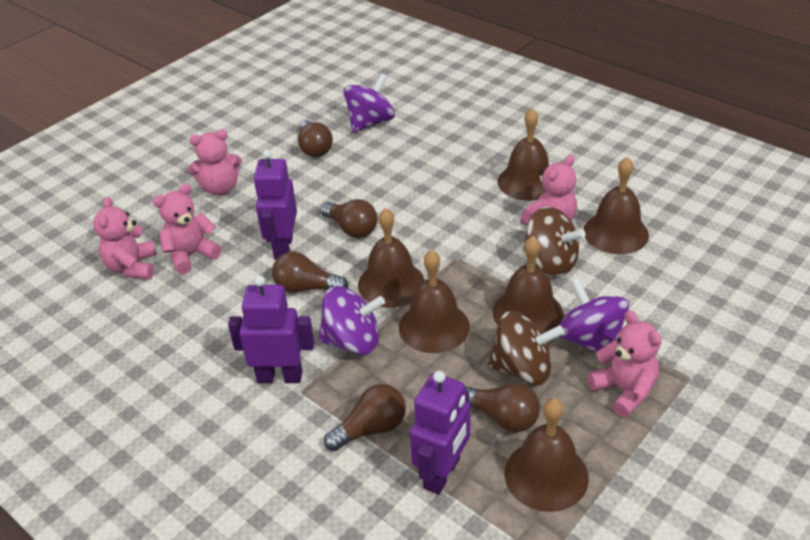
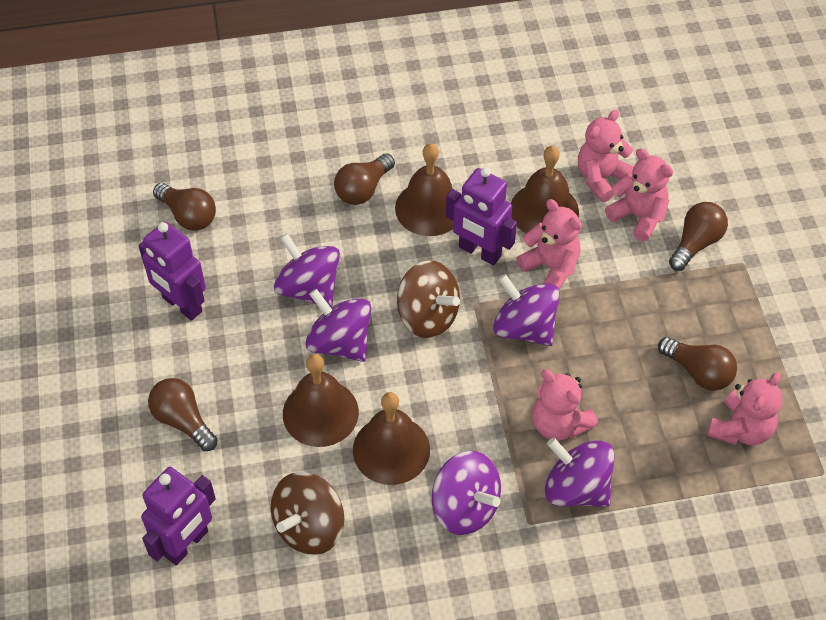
brown bell: 6 -> 4
purple spinning top: 3 -> 5

